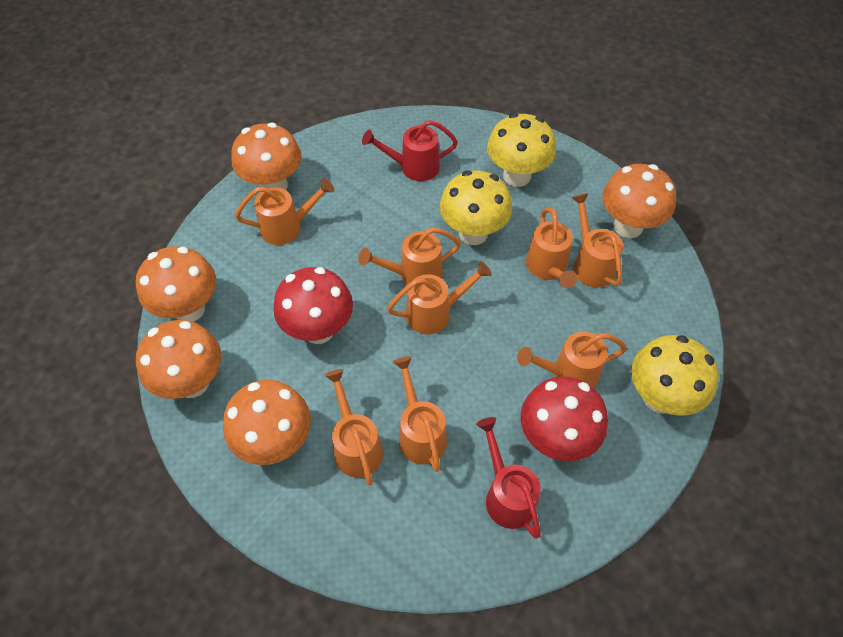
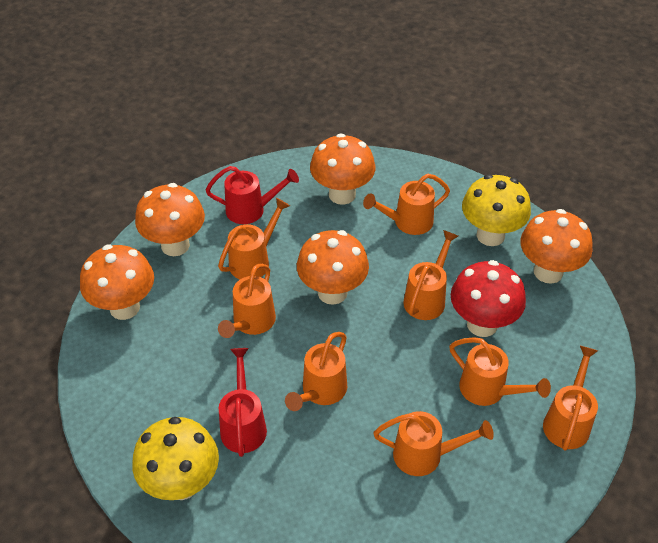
red mushroom: 2 -> 1
yellow mushroom: 3 -> 2

